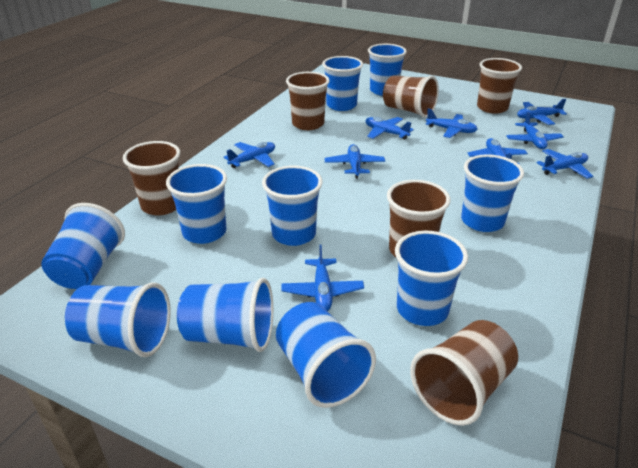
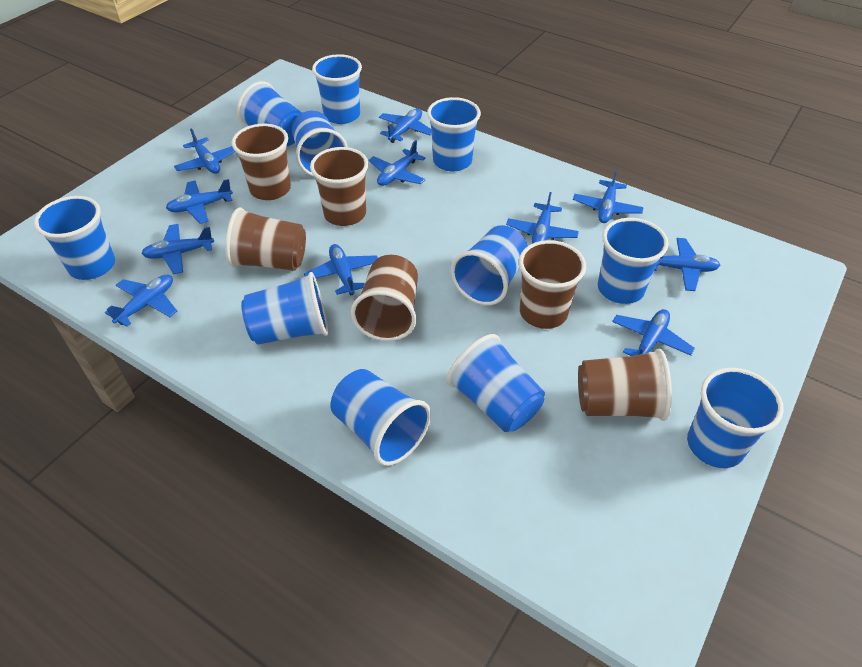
blue cup: 10 -> 11
blue plane: 9 -> 11

